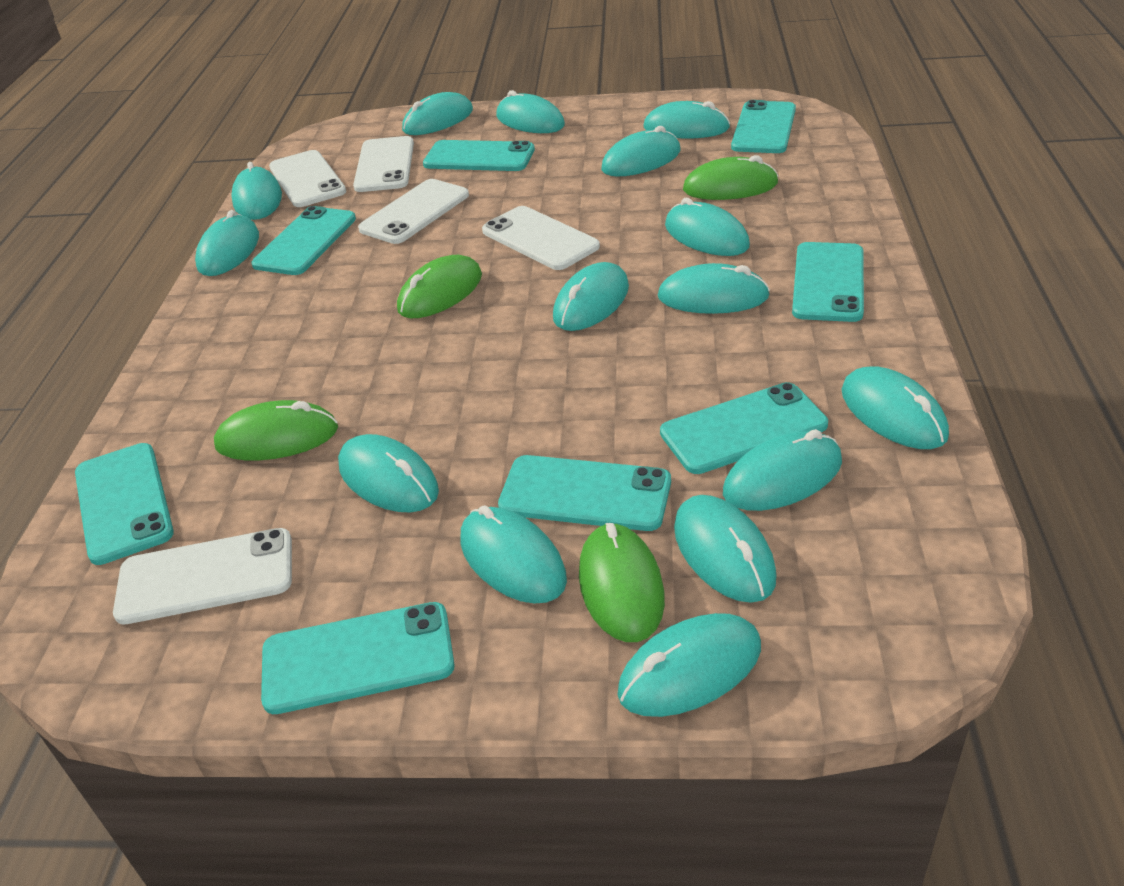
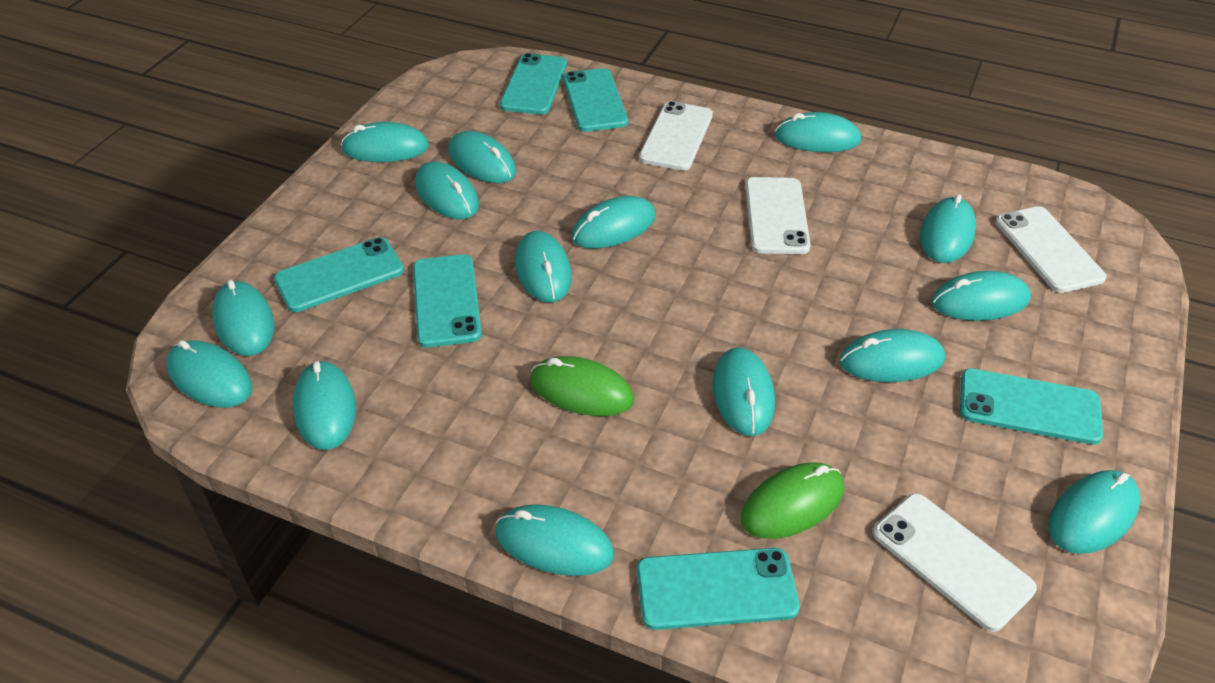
green mouse: 4 -> 2
turquoise phone: 8 -> 6
white phone: 5 -> 4

